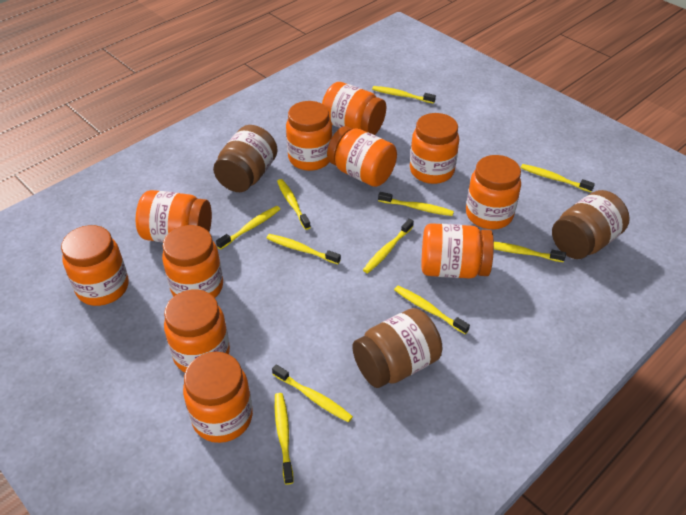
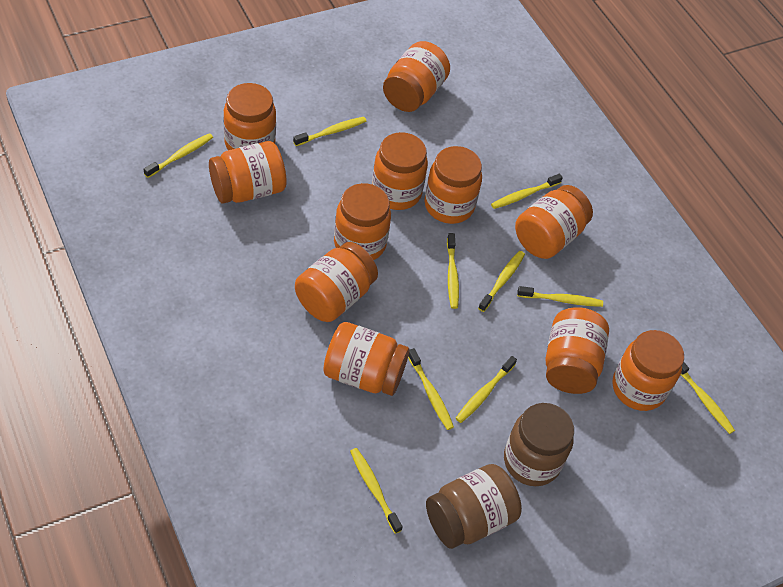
brown jar: 3 -> 2
yellow toothbrush: 11 -> 10

